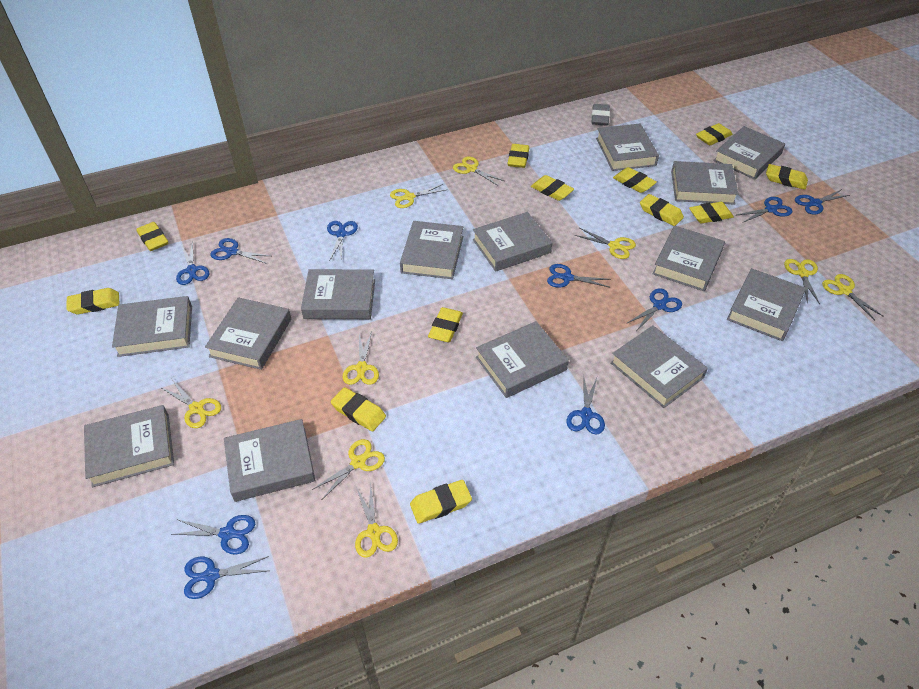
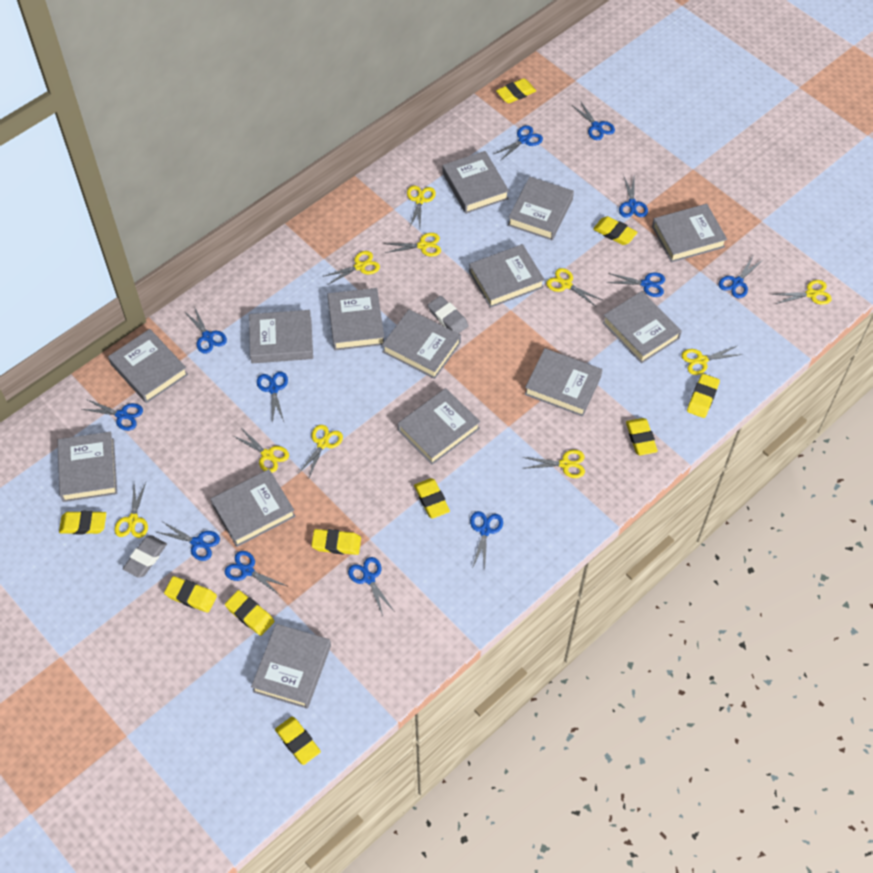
blue scissors: 10 -> 12
grey eraser: 1 -> 2
yellow eraser: 12 -> 10
yellow scissors: 9 -> 10

